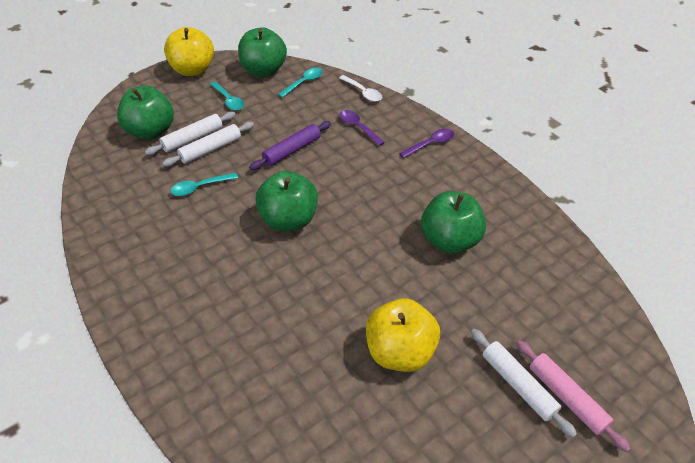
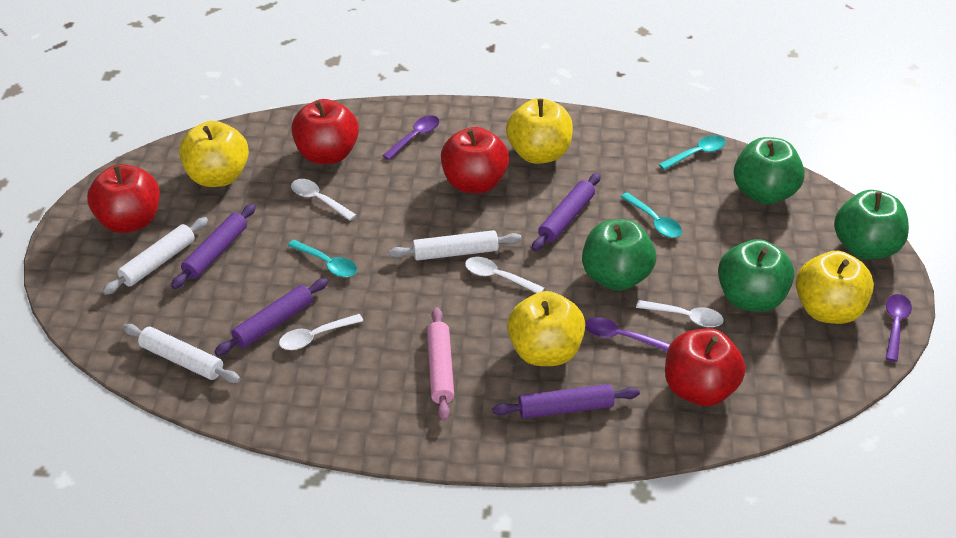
purple rolling pin: 1 -> 4
purple spoon: 2 -> 3
red apple: 0 -> 4
white spoon: 1 -> 4
yellow apple: 2 -> 4

